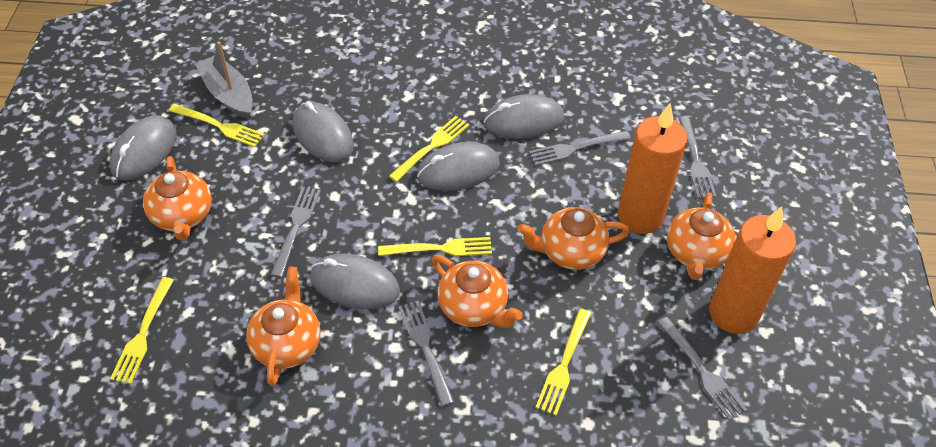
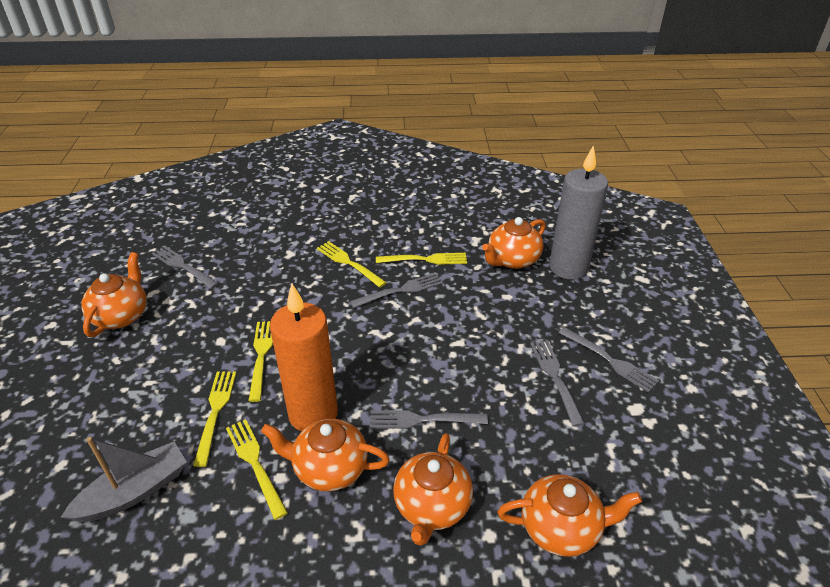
grey candle: 0 -> 1
grey mouse: 5 -> 0
orange candle: 2 -> 1

